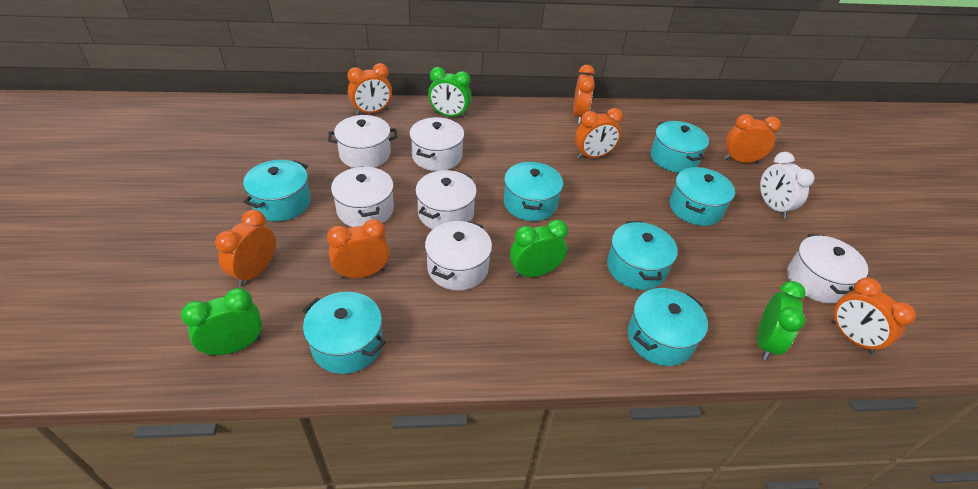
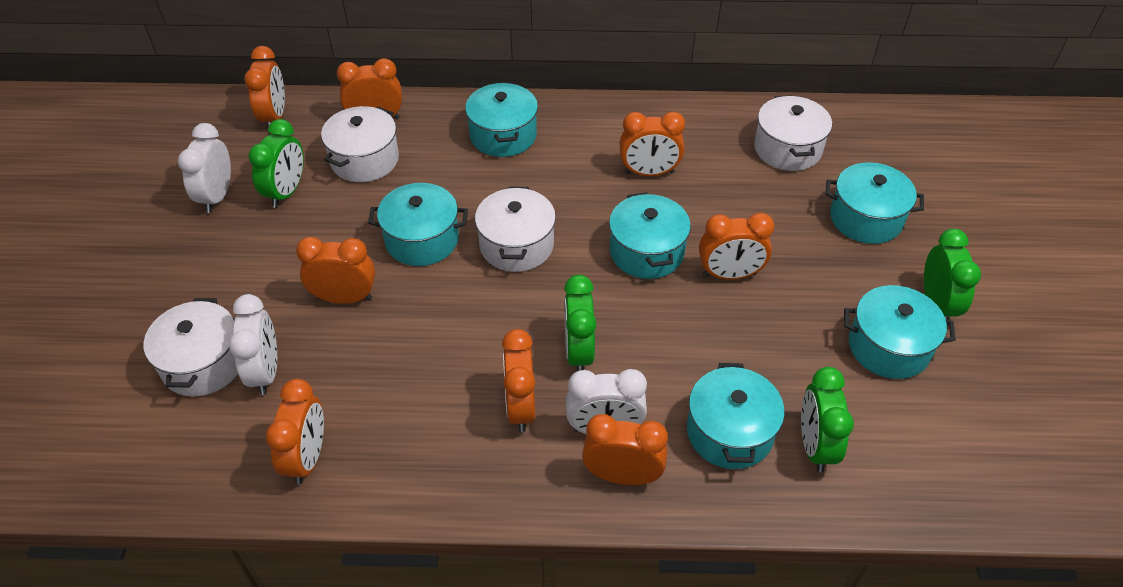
orange clock: 7 -> 8
turquoise pot: 7 -> 6
white clock: 1 -> 3
white pot: 6 -> 4

